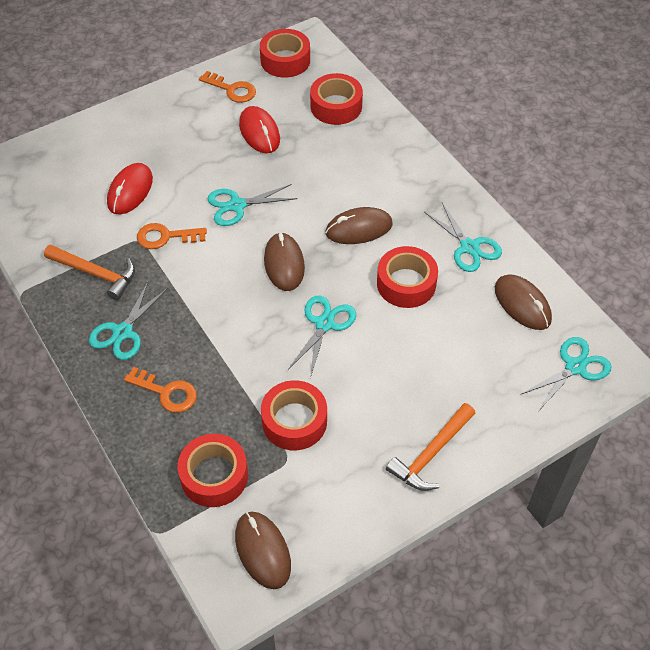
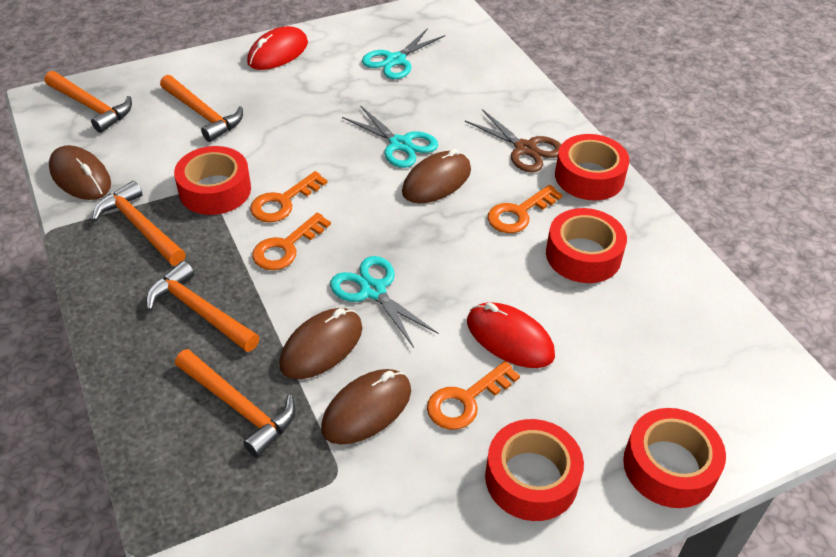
brown scissors: 0 -> 1
orange hammer: 2 -> 5
orange key: 3 -> 4
turquoise scissors: 5 -> 3

